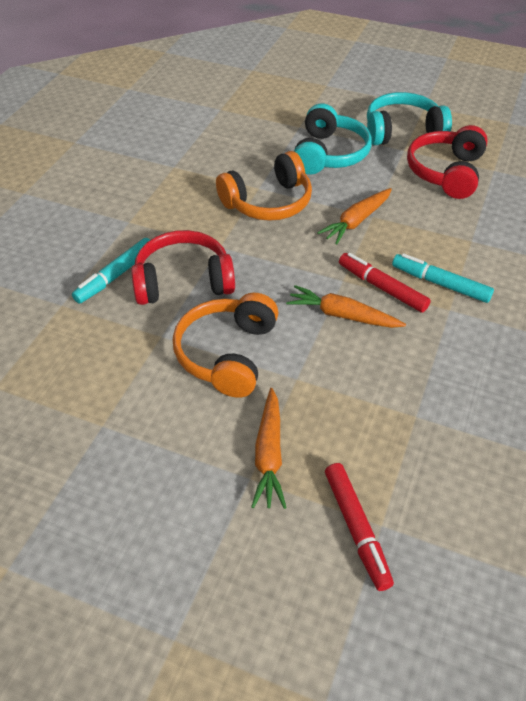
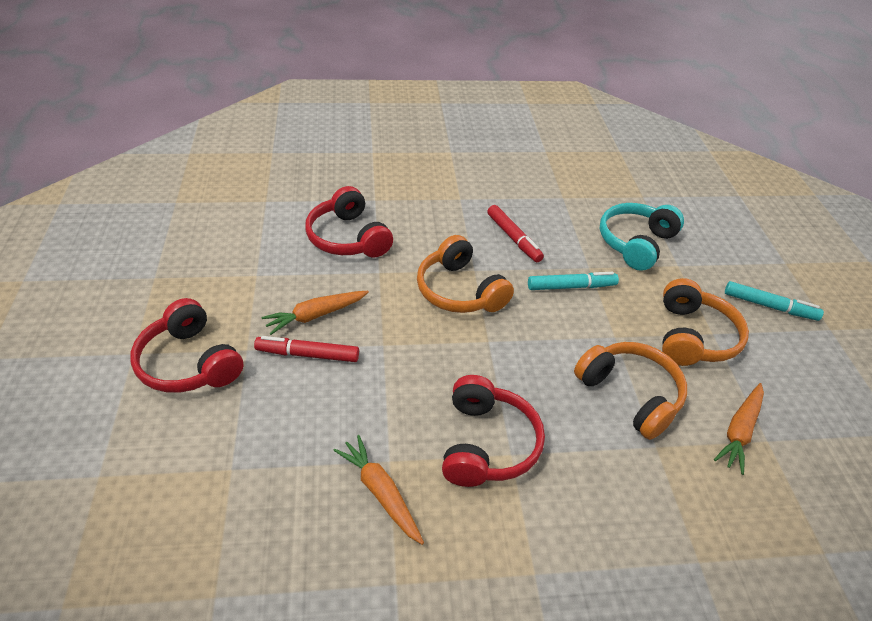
orange headphones: 2 -> 3
red headphones: 2 -> 3
turquoise headphones: 2 -> 1

